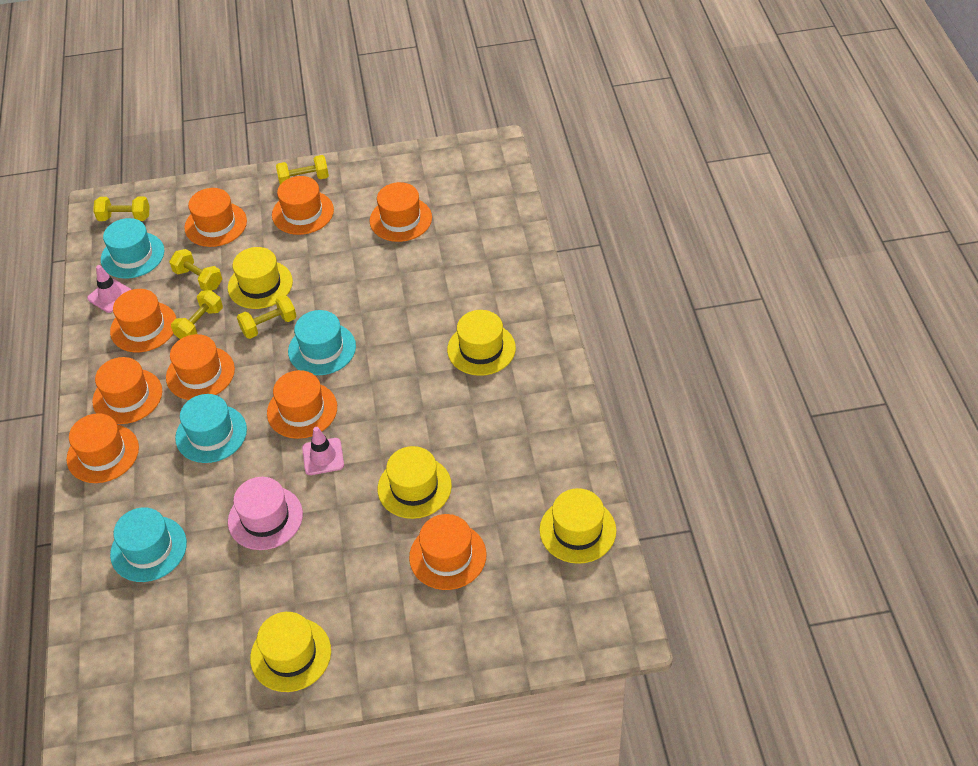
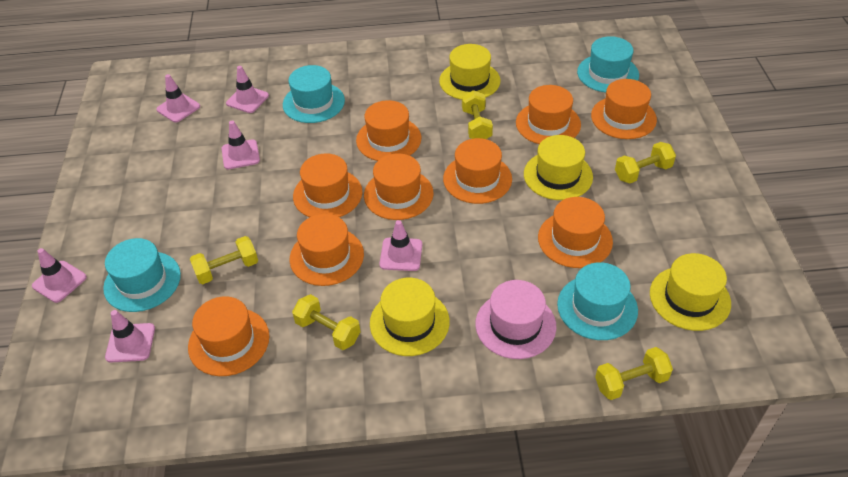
pink traffic cone: 2 -> 6
yellow hat: 5 -> 4

